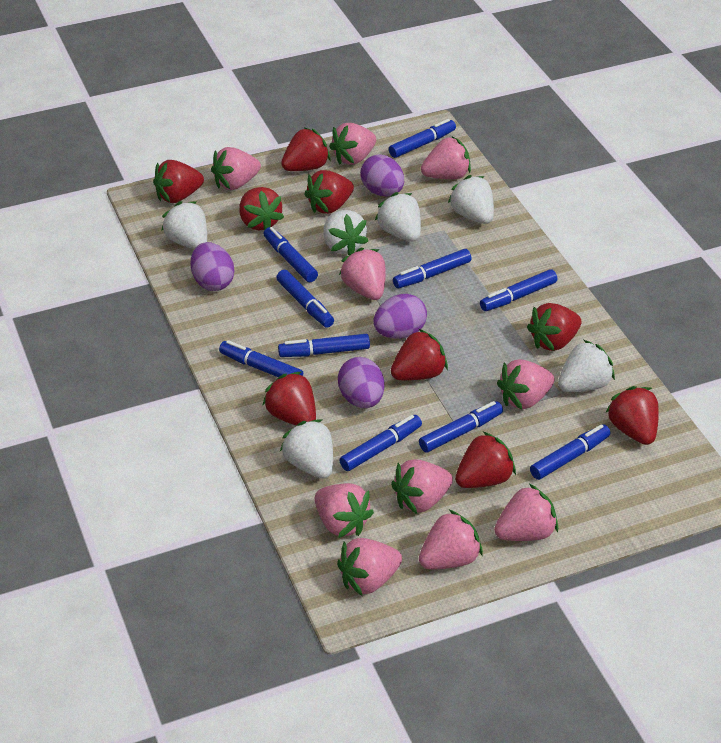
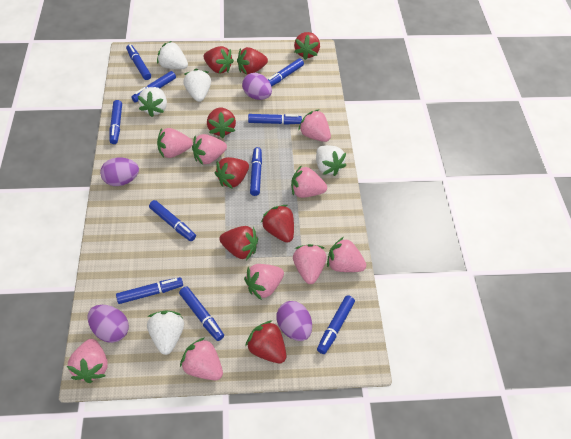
pink strawberry: 10 -> 9
red strawberry: 9 -> 8
white strawberry: 6 -> 5

